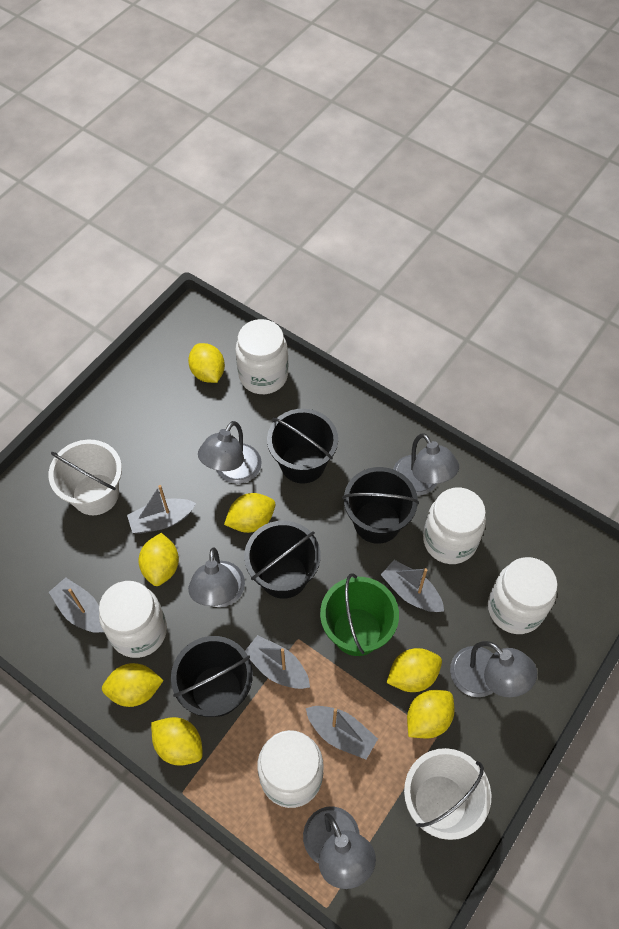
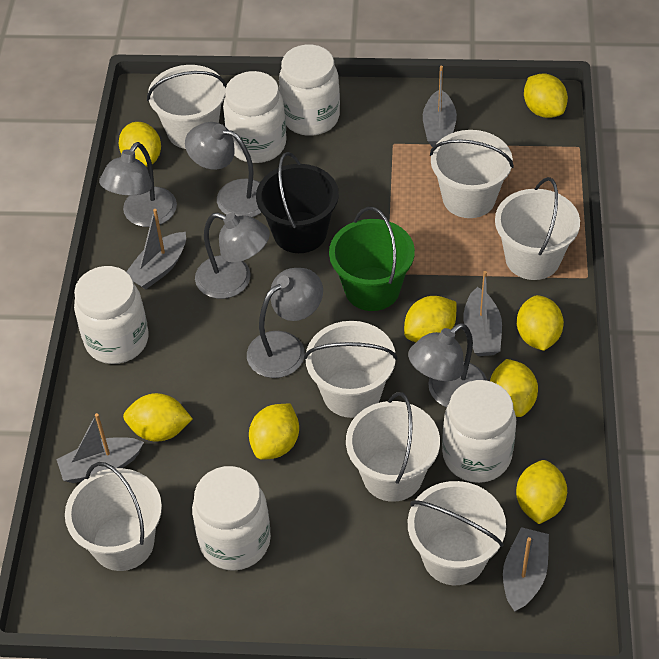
black bucket: 4 -> 1
white bucket: 2 -> 7
yellow lemon: 7 -> 8

